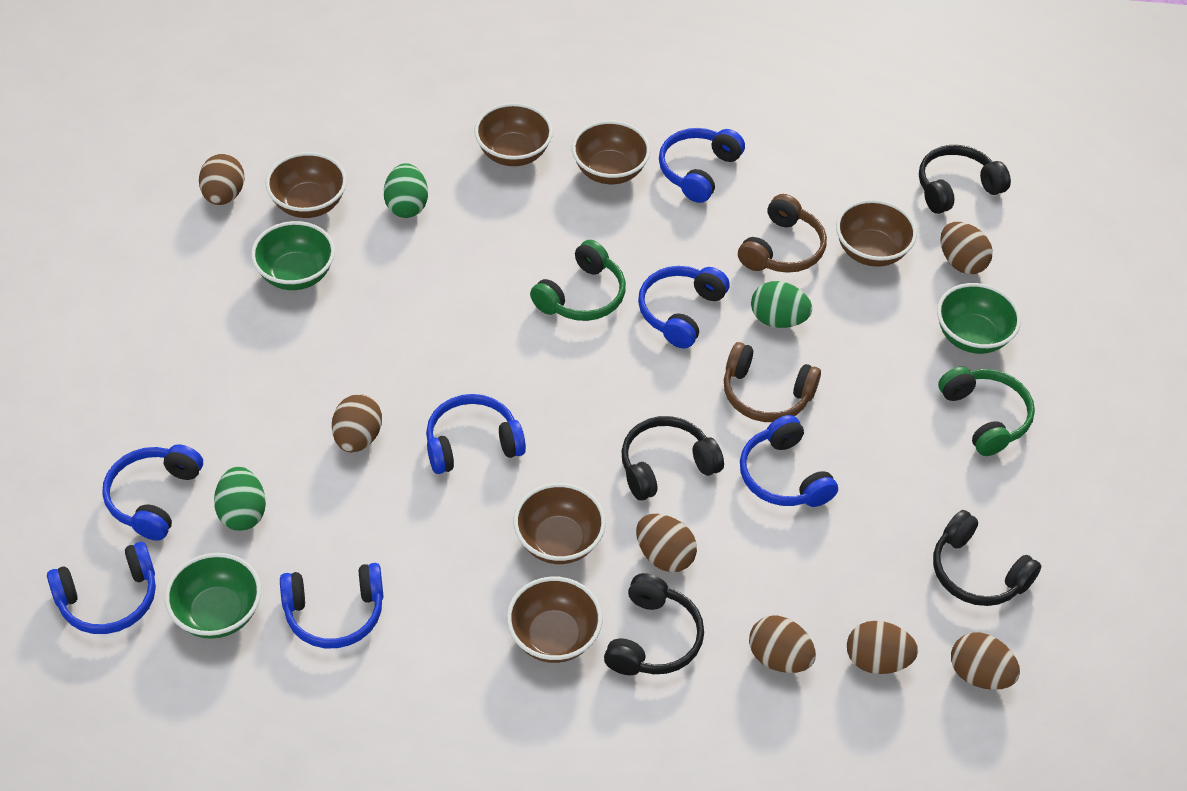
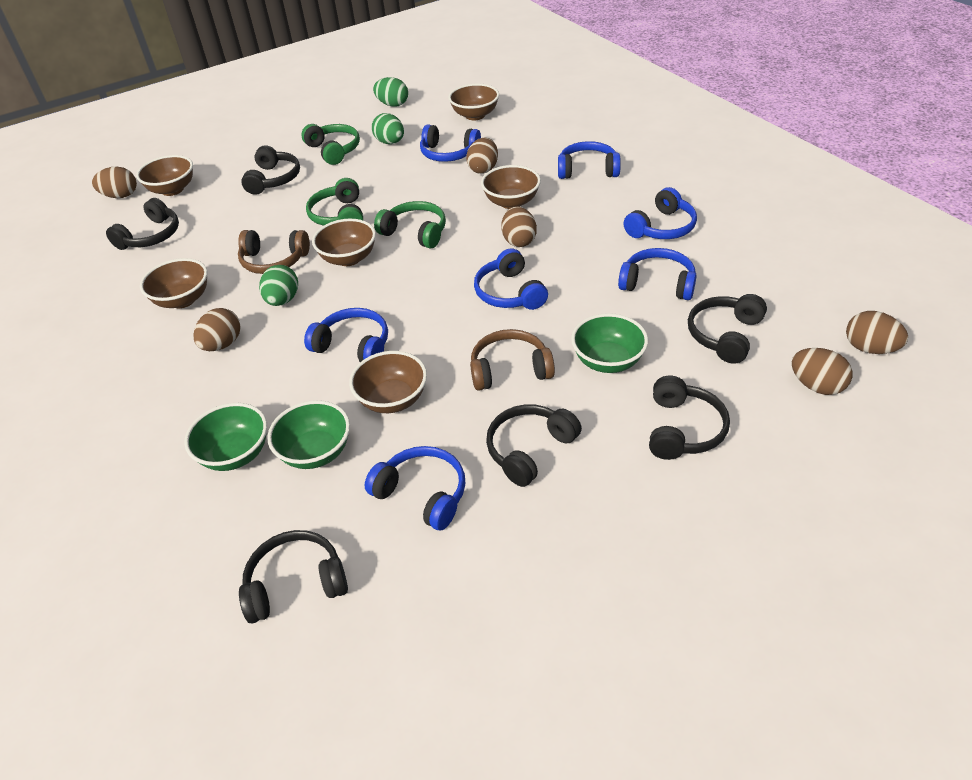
black headphones: 4 -> 6
brown egg: 7 -> 6
green headphones: 2 -> 3

